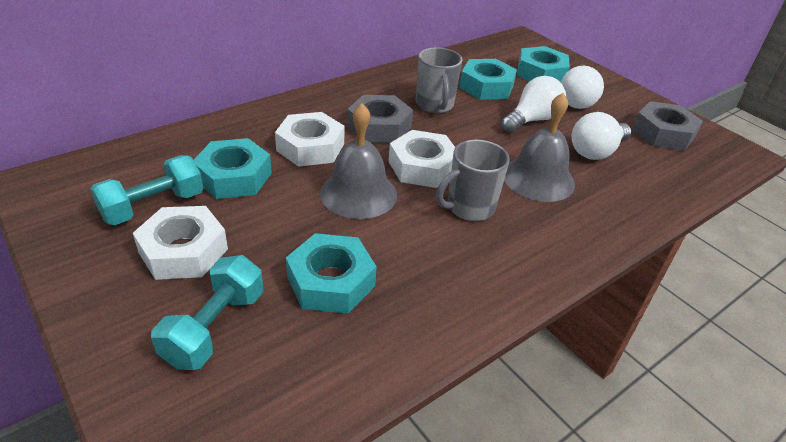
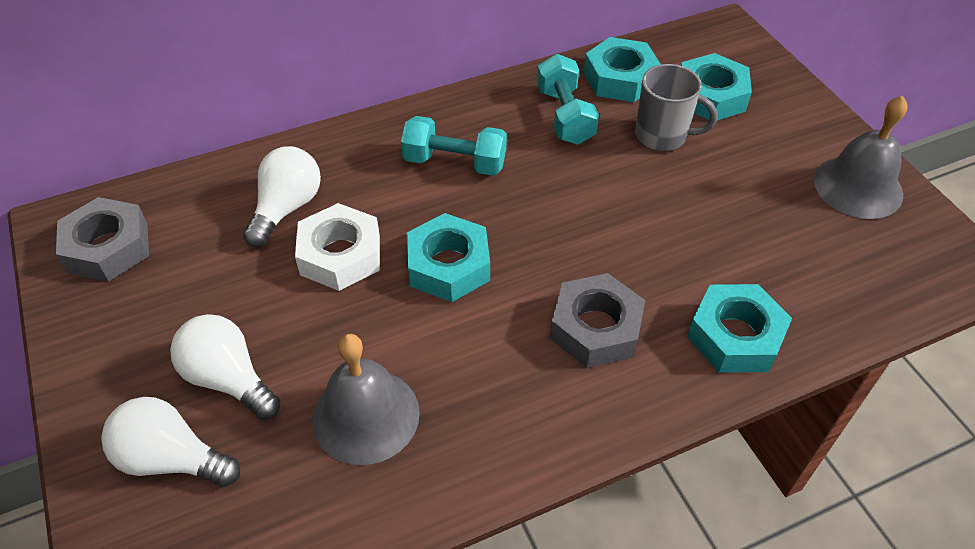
grey mug: 2 -> 1
white nut: 3 -> 1

